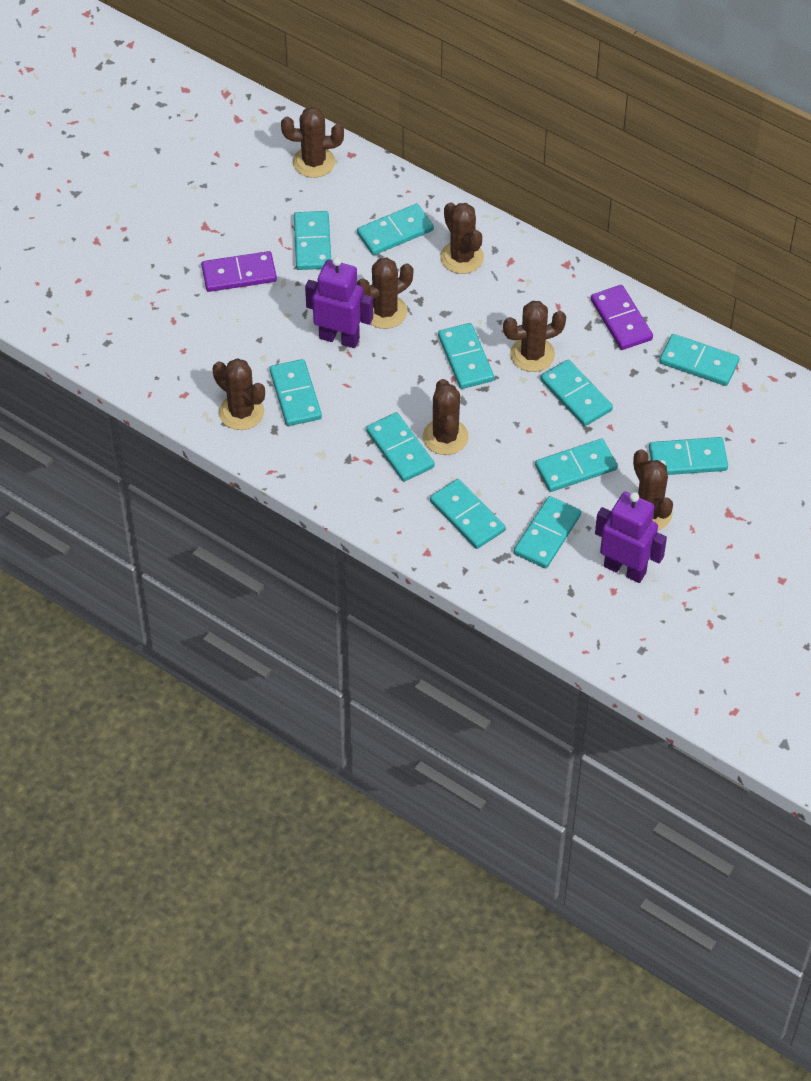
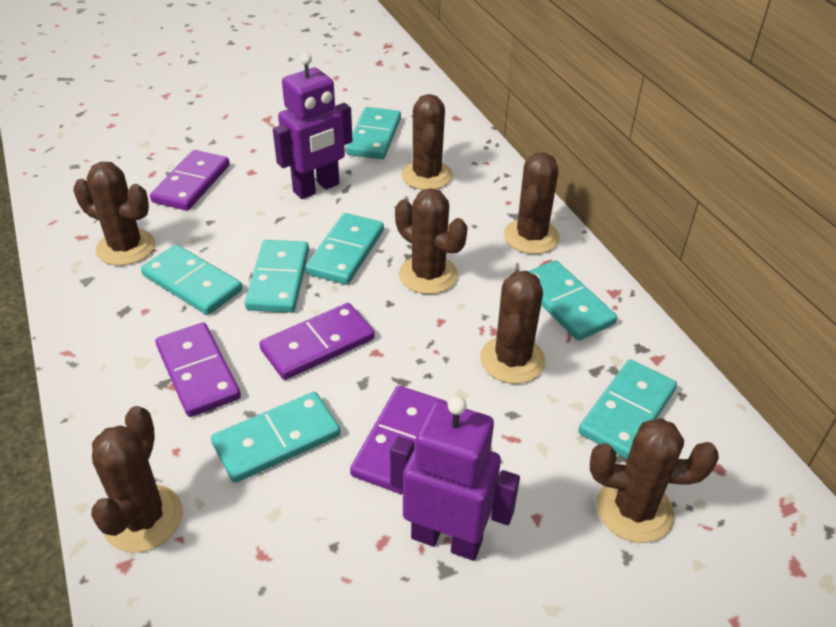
purple domino: 2 -> 4
turquoise domino: 11 -> 7

